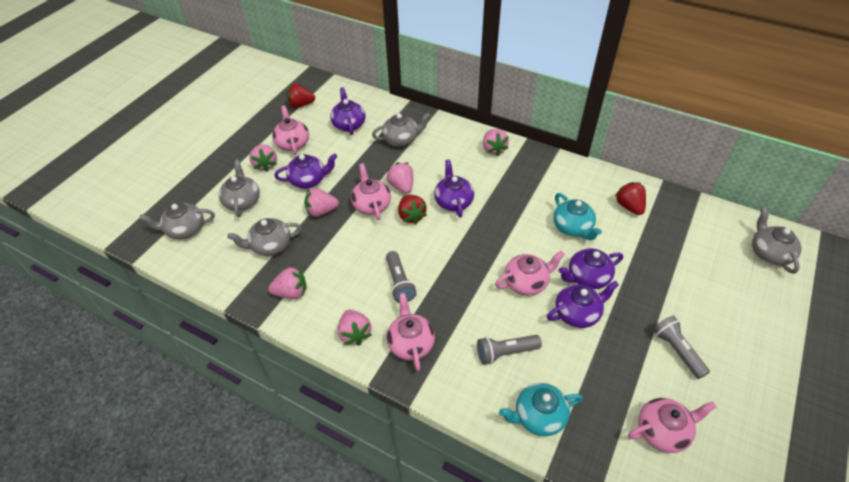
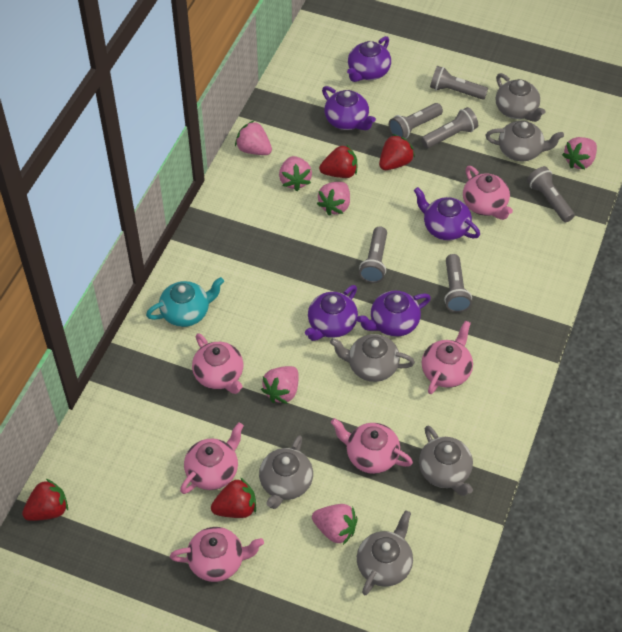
grey flashlight: 3 -> 6
grey teapot: 5 -> 6
pink teapot: 5 -> 6
red strawberry: 3 -> 4
turquoise teapot: 2 -> 1

